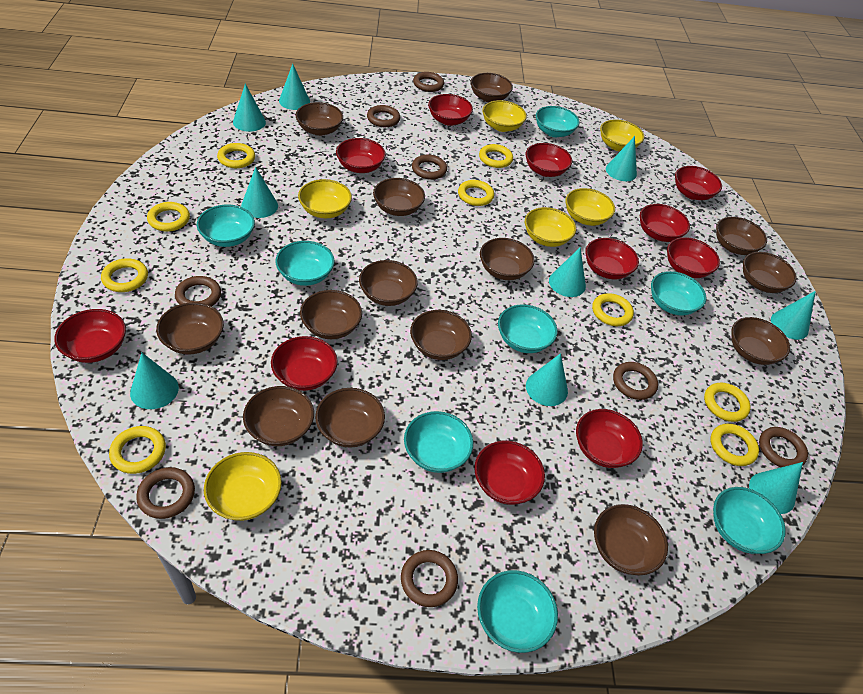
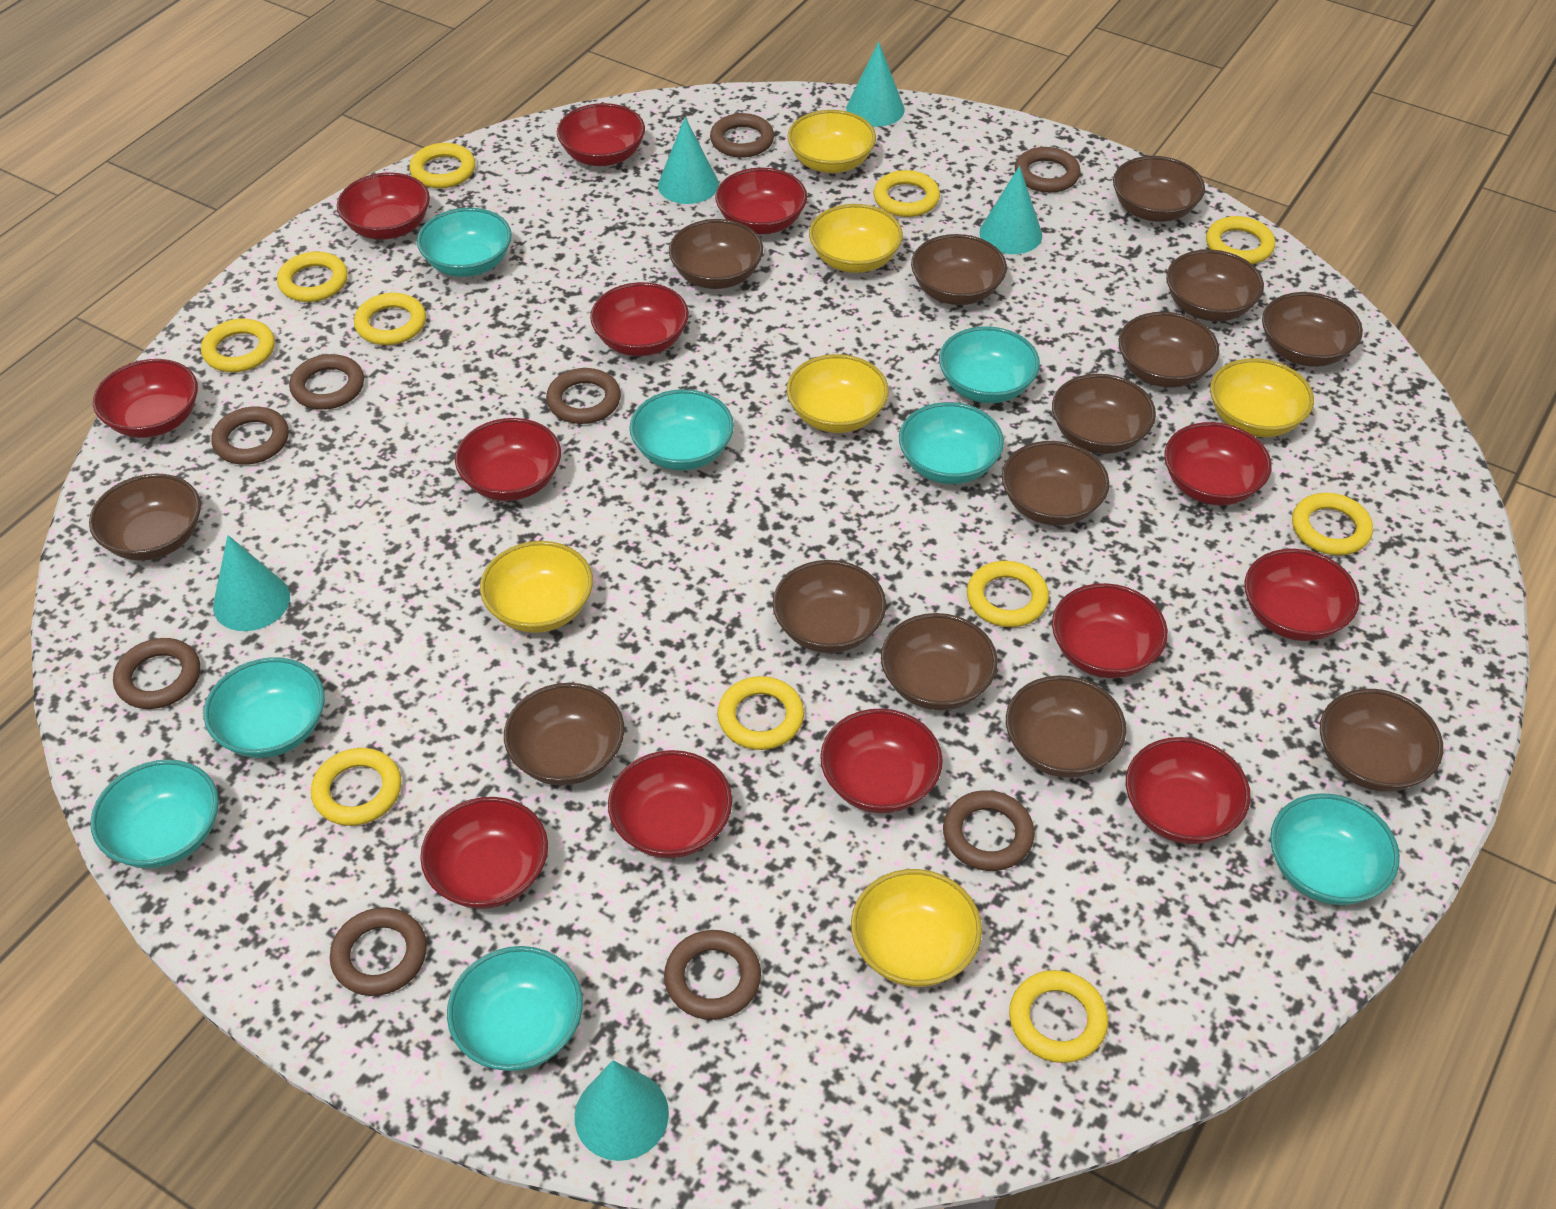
brown ring: 8 -> 9
red bowl: 11 -> 13
turquoise cone: 9 -> 5
yellow ring: 9 -> 11

